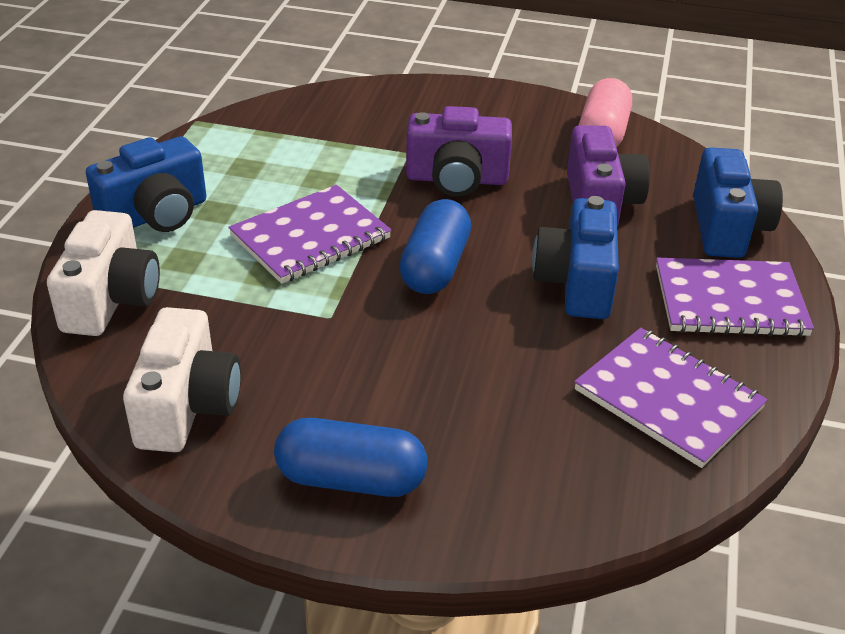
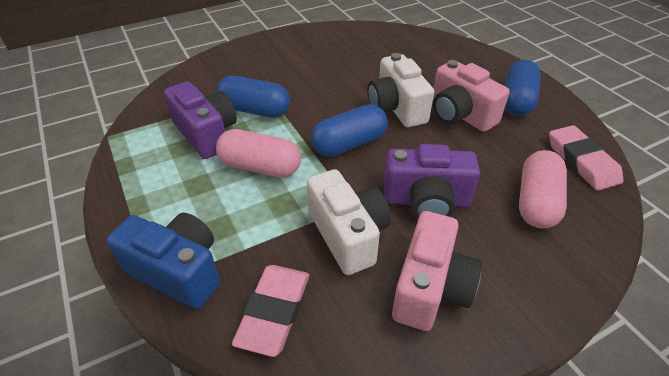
blue camera: 3 -> 1
blue capsule: 2 -> 3
pink camera: 0 -> 2
pink capsule: 1 -> 2
pink eraser: 0 -> 2
purple notebook: 3 -> 0

